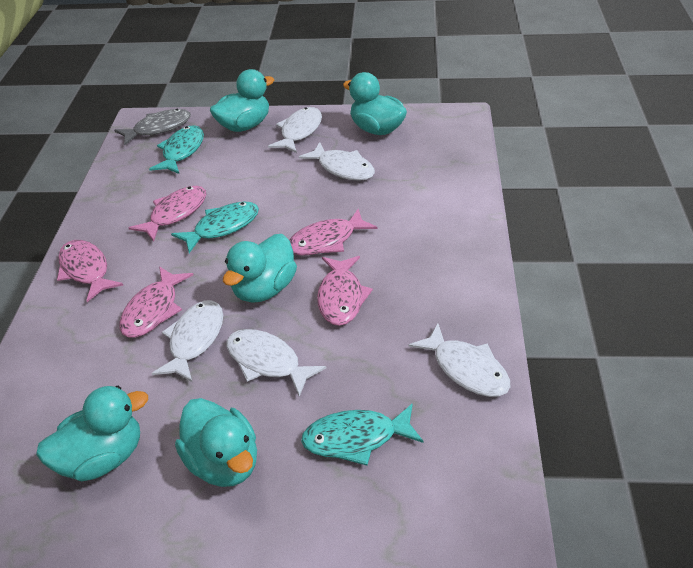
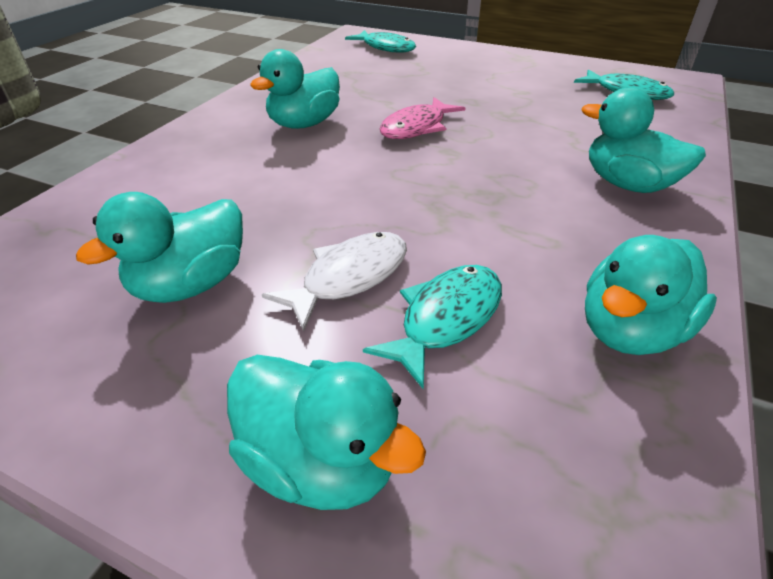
grey fish: 1 -> 0
pink fish: 5 -> 1
white fish: 5 -> 1

